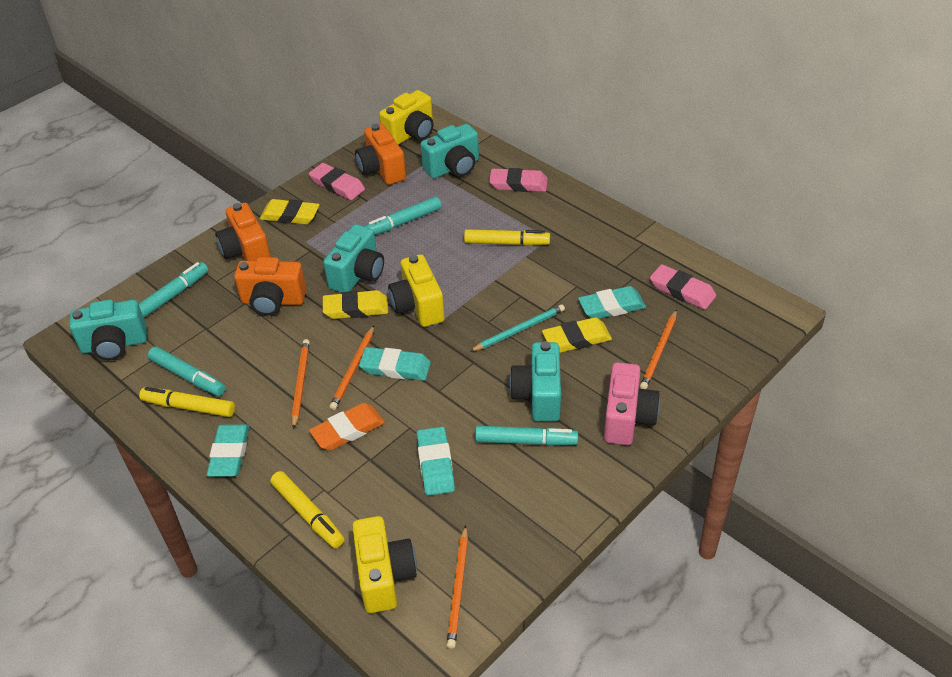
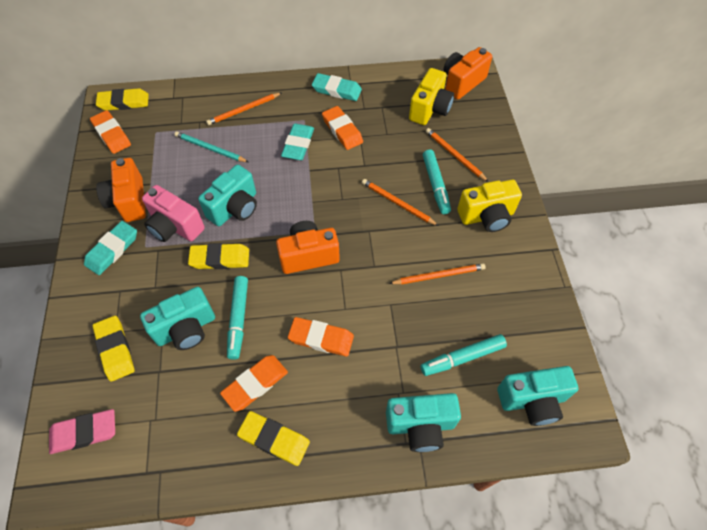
orange eraser: 1 -> 4
pink eraser: 3 -> 1
turquoise eraser: 4 -> 3
turquoise marker: 4 -> 3
yellow camera: 3 -> 2
yellow eraser: 3 -> 4
yellow marker: 3 -> 0

